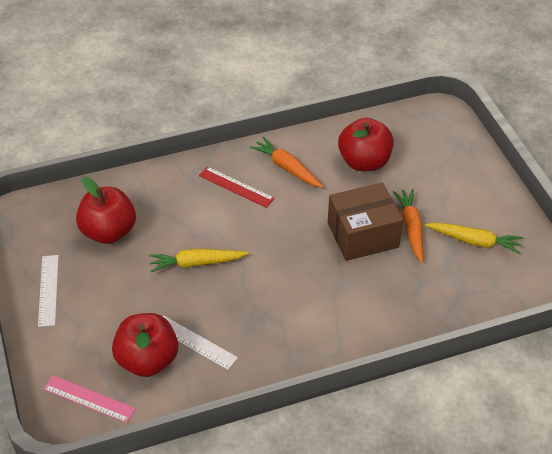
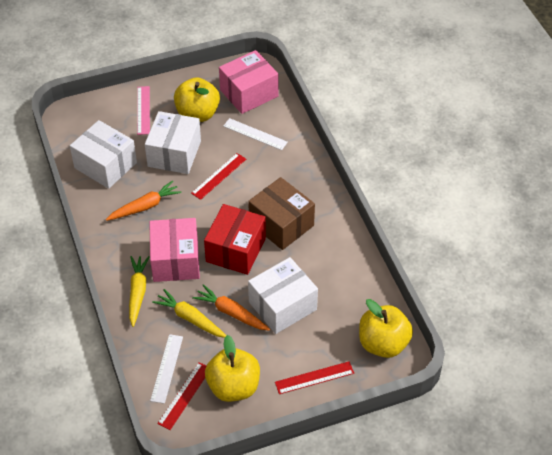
pink box: 0 -> 2
red apple: 3 -> 0
red box: 0 -> 1
red ruler: 1 -> 3
white box: 0 -> 3
yellow apple: 0 -> 3

